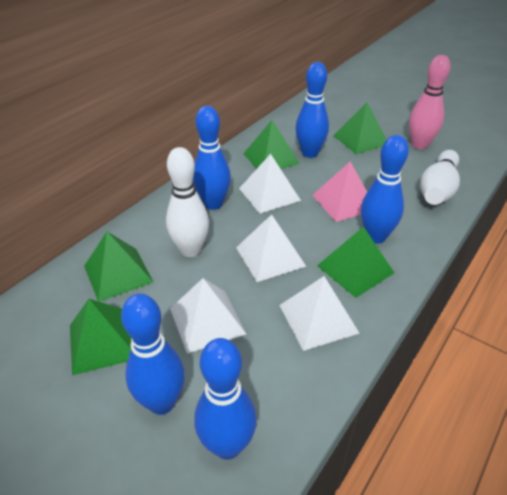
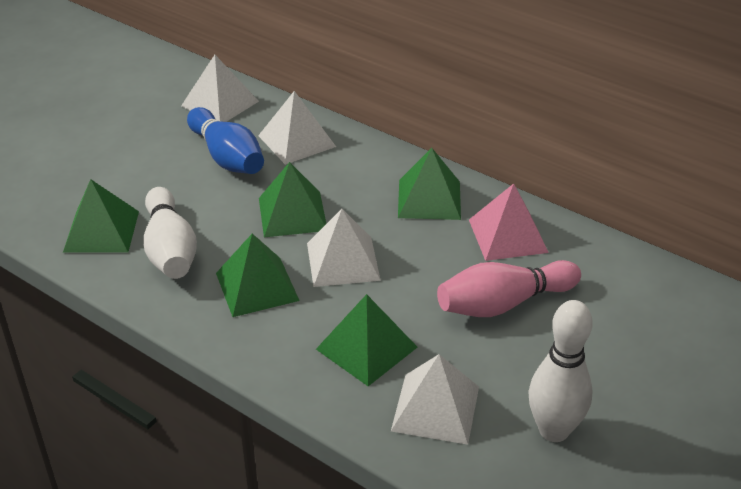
blue bowling pin: 5 -> 1

